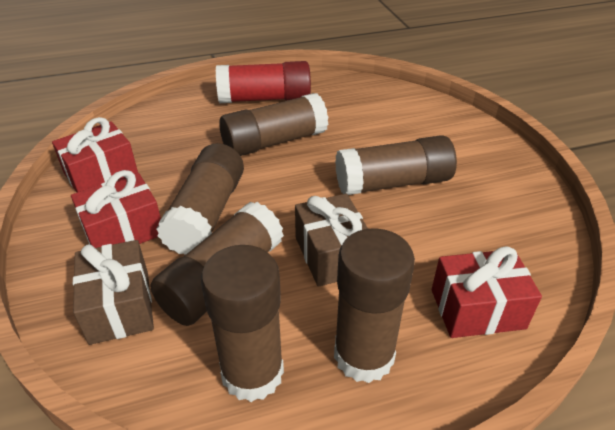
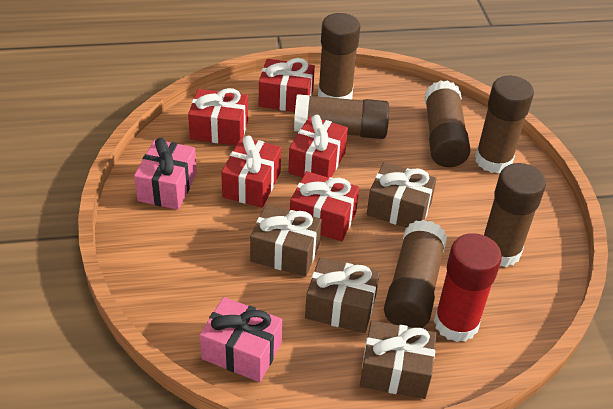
brown gift: 2 -> 4
pink gift: 0 -> 2
red gift: 3 -> 5

